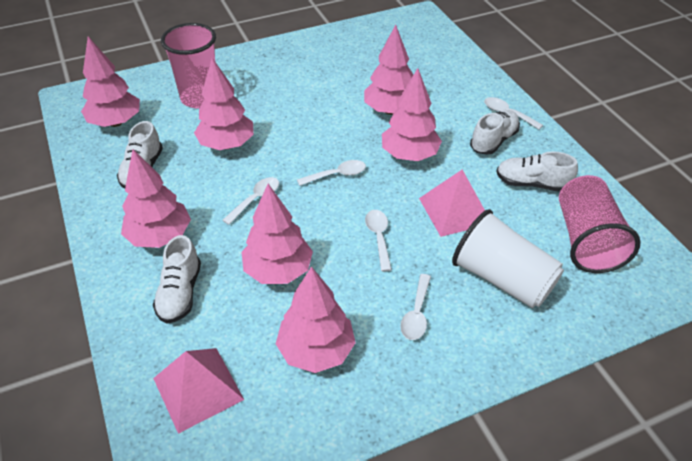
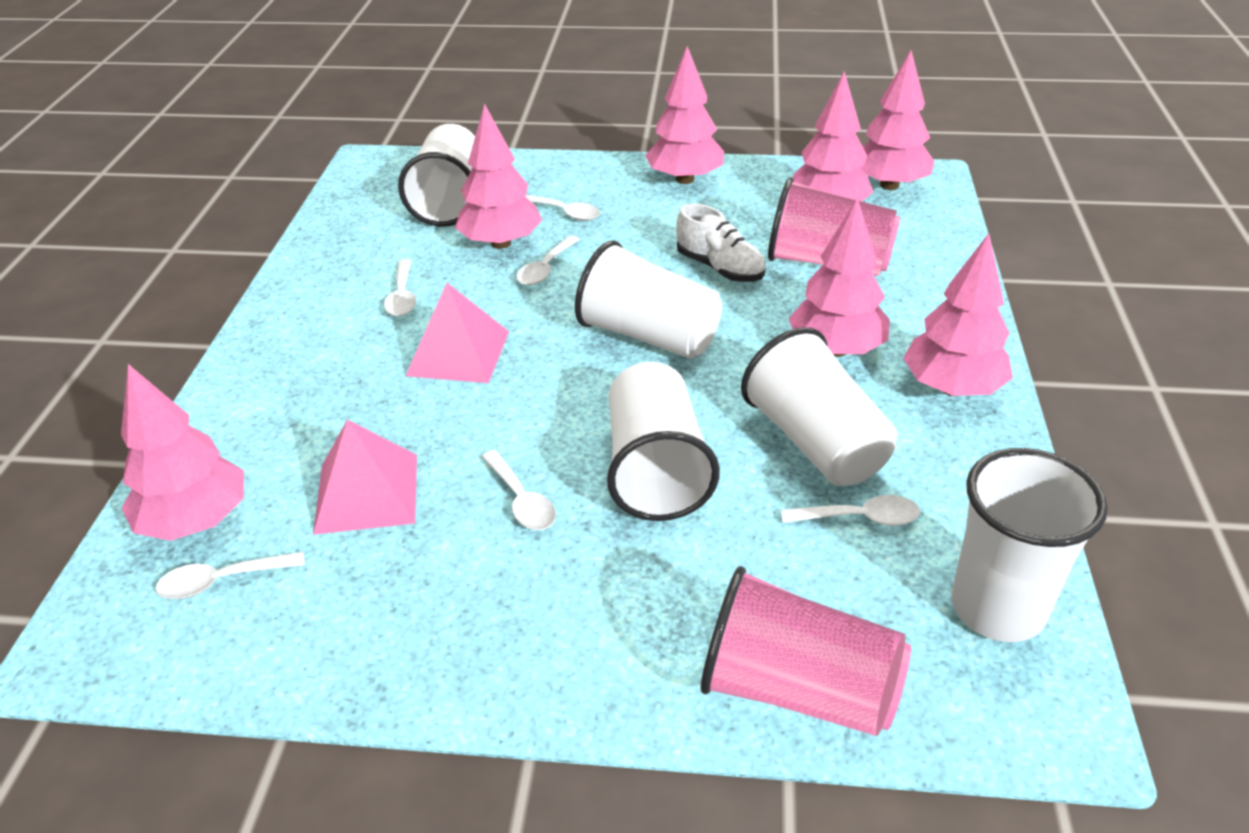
white cup: 1 -> 5
white shoe: 4 -> 1
white spoon: 5 -> 6

